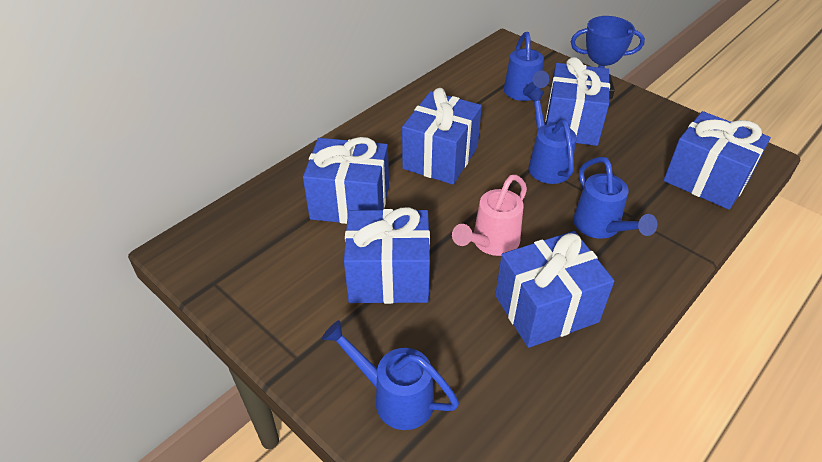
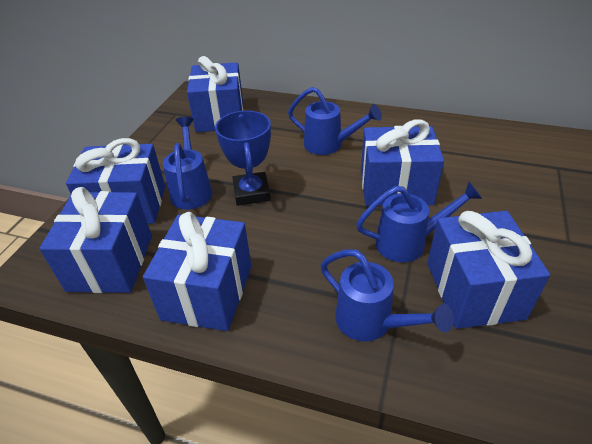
pink watering can: 1 -> 0

